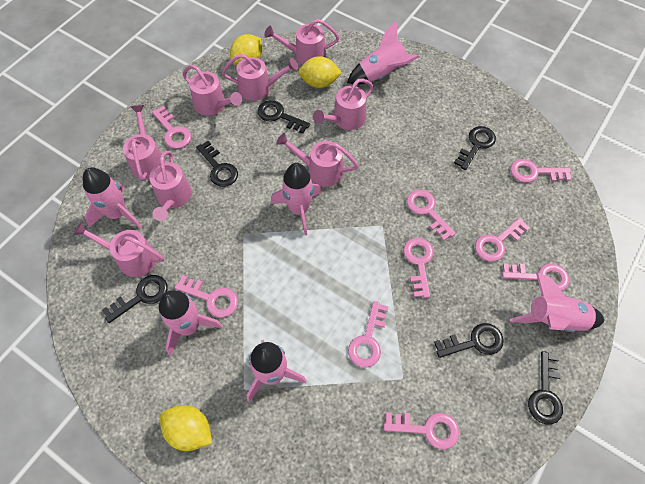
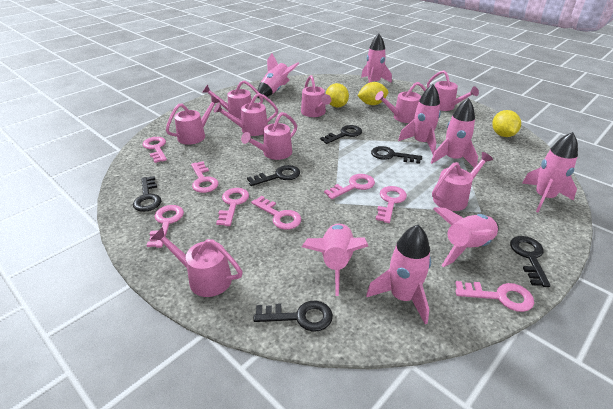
pink key: 9 -> 8
pink rocket: 6 -> 8
pink watering can: 8 -> 9

